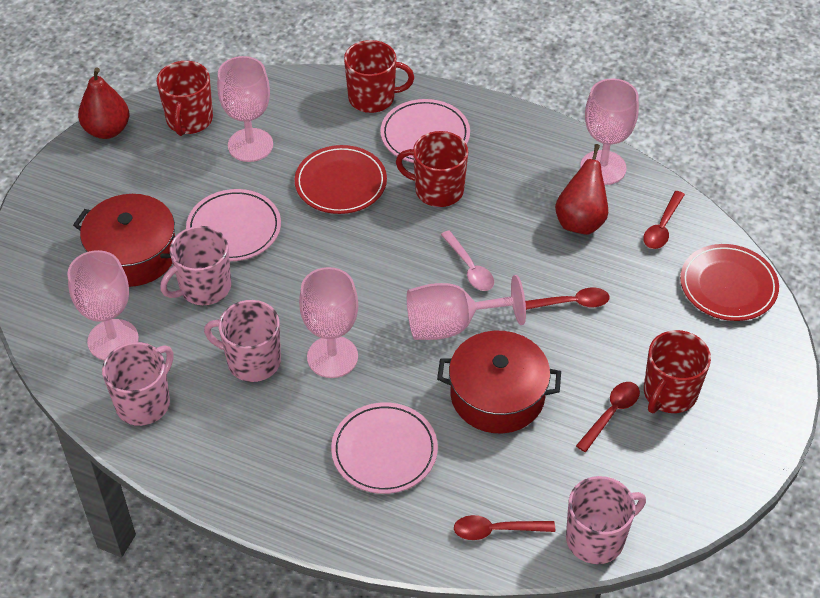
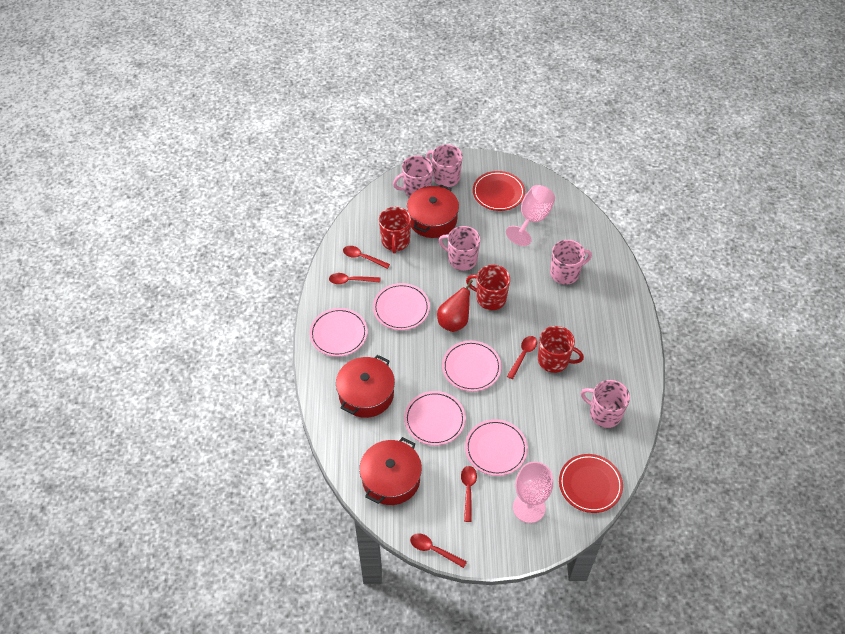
pink goblet: 5 -> 2
pink mug: 4 -> 5
pink plate: 3 -> 5
pink spoon: 1 -> 0
red mug: 4 -> 3
red pear: 2 -> 1
red pot: 2 -> 3
red spoon: 4 -> 5

